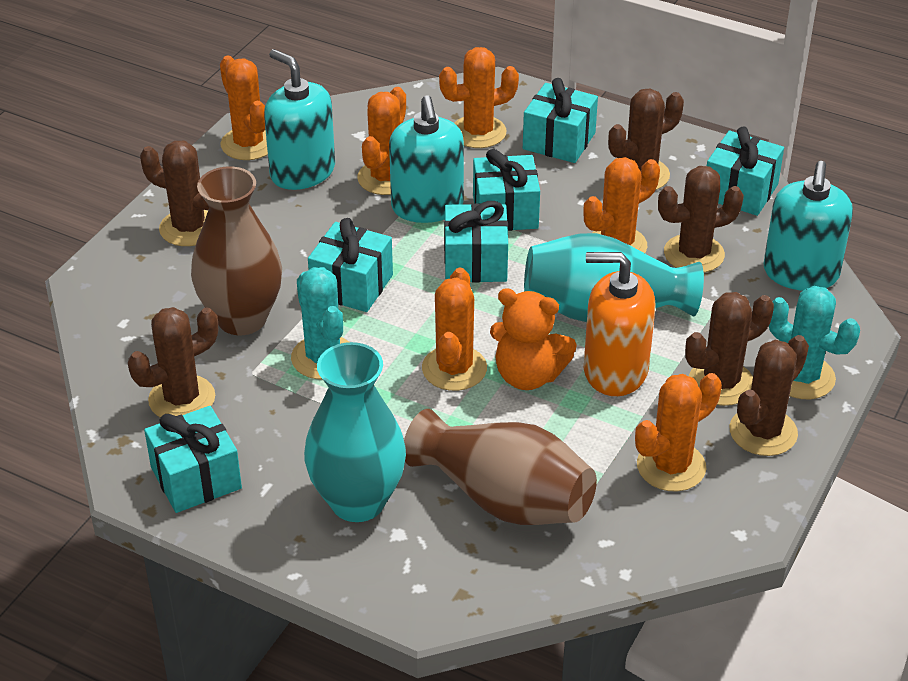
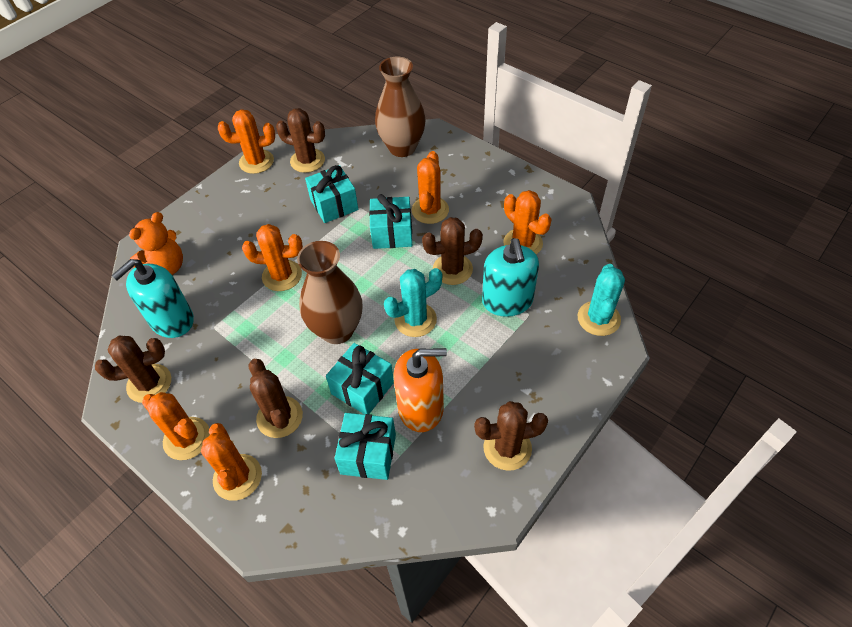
brown cactus: 6 -> 5
turquoise gift: 6 -> 4
turquoise soap dispenser: 3 -> 2
turquoise vase: 2 -> 0

